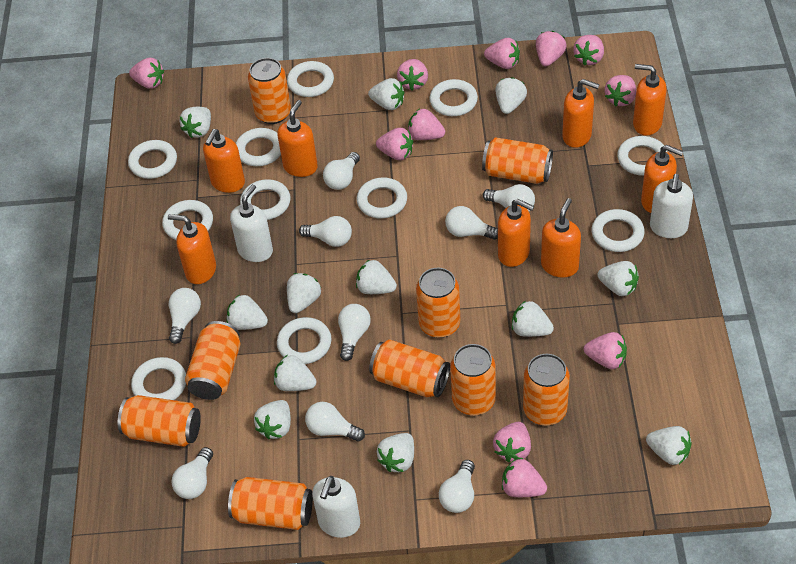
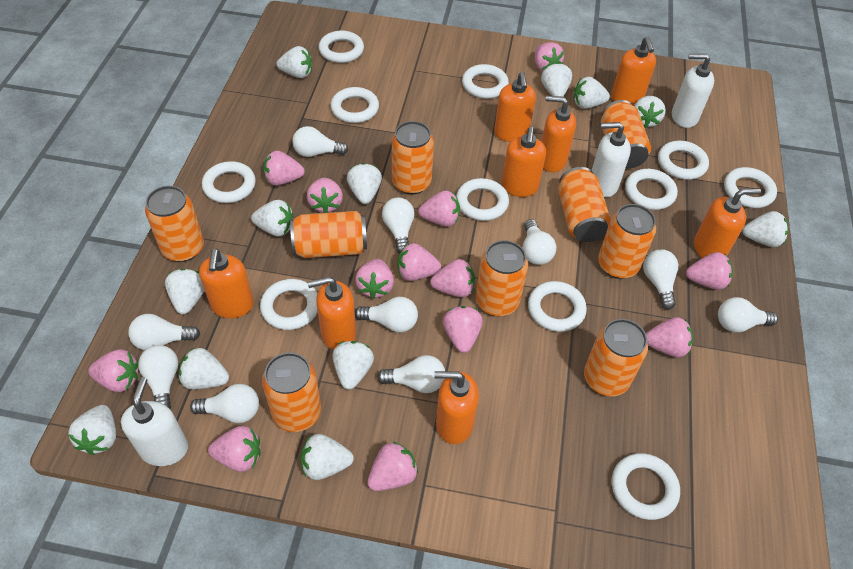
pink strawberry: 11 -> 13
white light bulb: 9 -> 10

